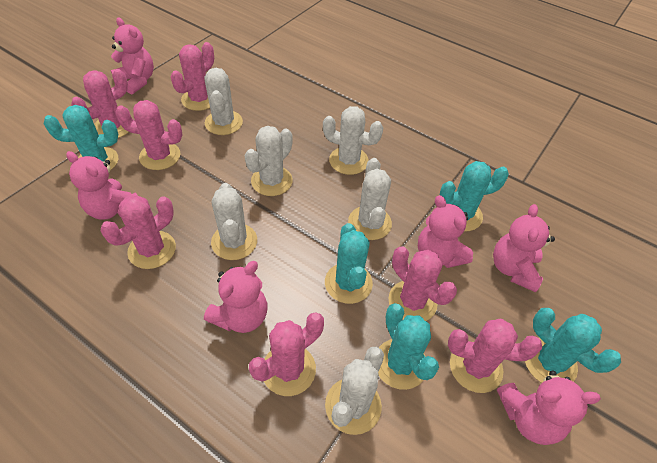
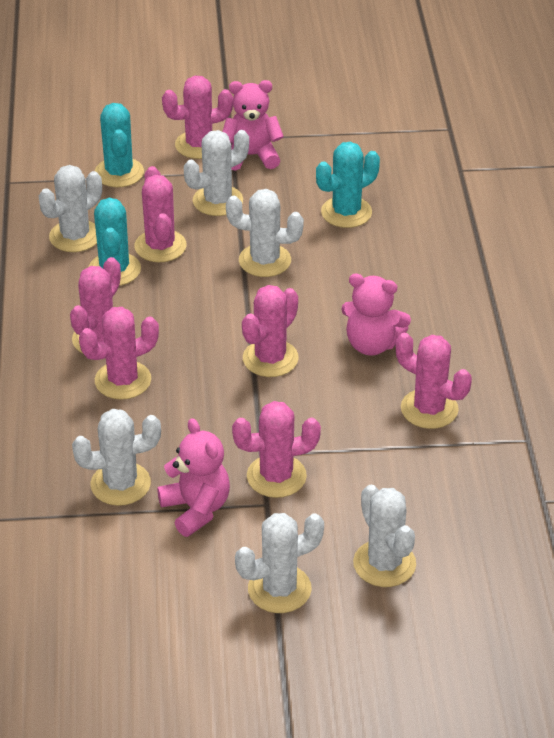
pink teddy bear: 6 -> 3
turquoise cactus: 5 -> 3

